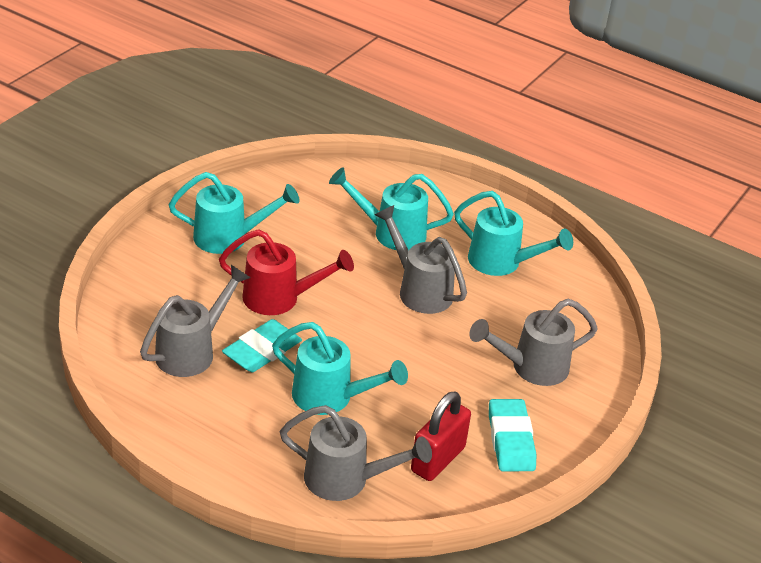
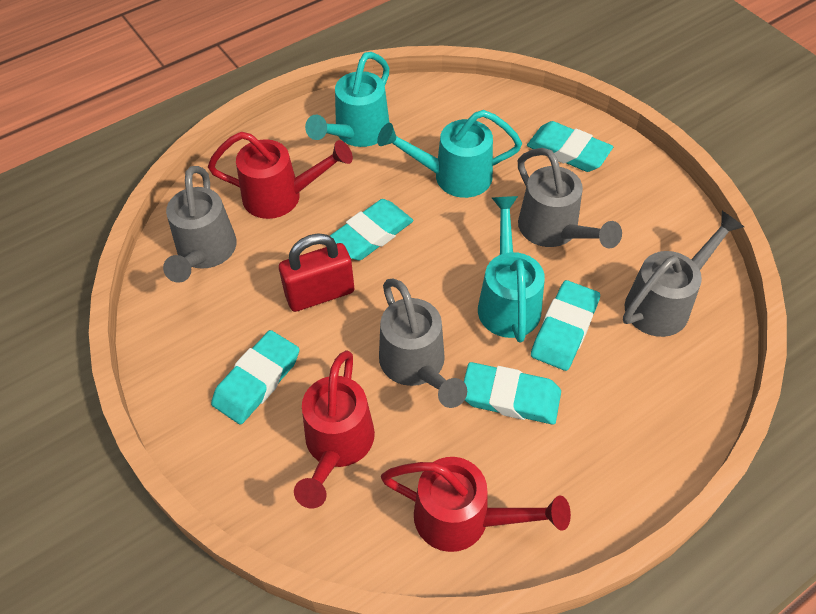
red watering can: 1 -> 3
turquoise eraser: 2 -> 5
turquoise watering can: 4 -> 3

